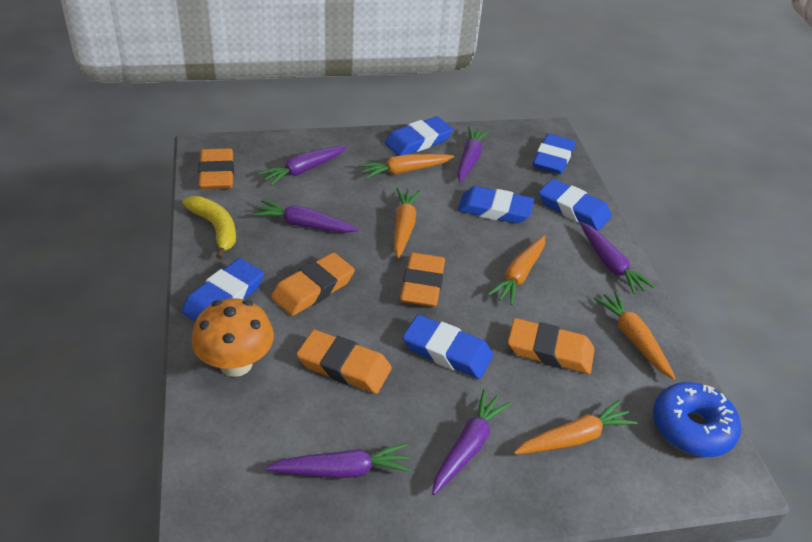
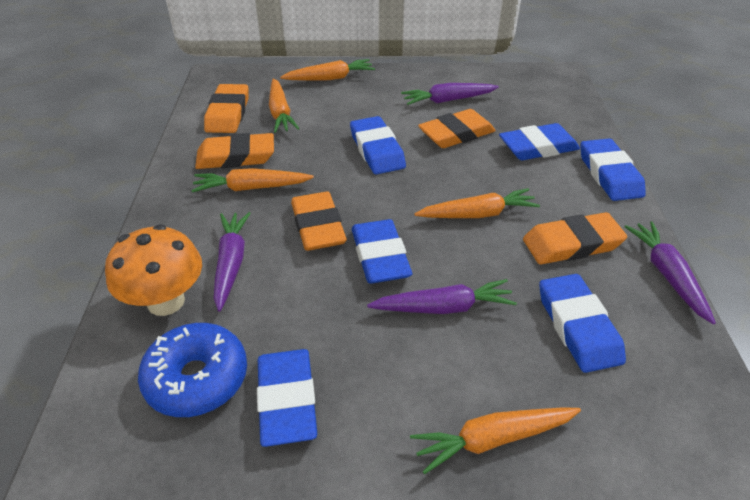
purple carrot: 6 -> 4
yellow banana: 1 -> 0

